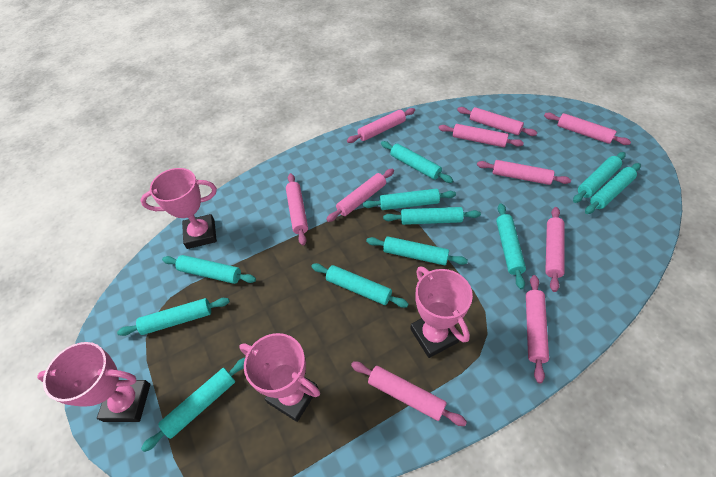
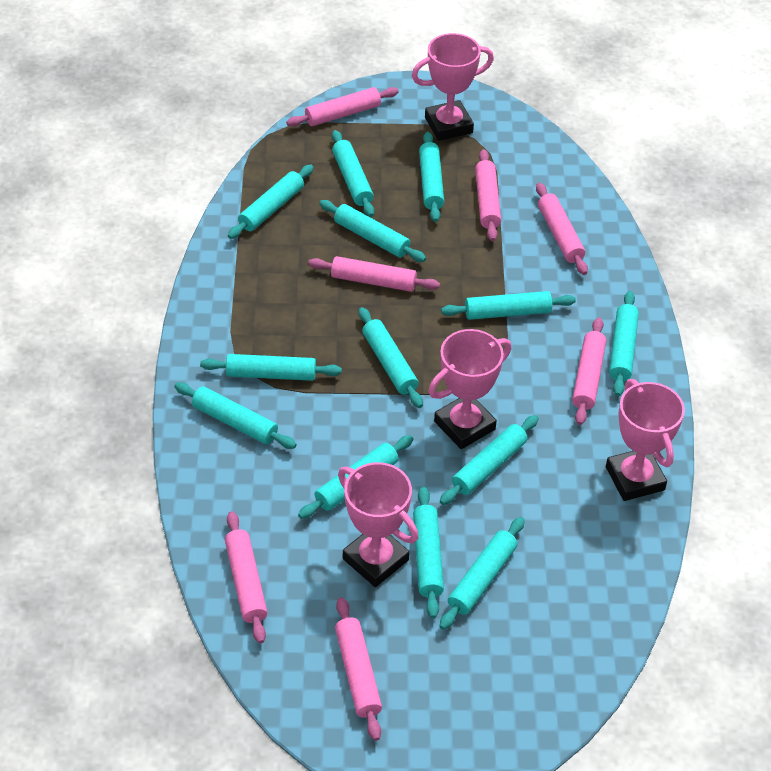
pink rolling pin: 10 -> 7
turquoise rolling pin: 11 -> 13

